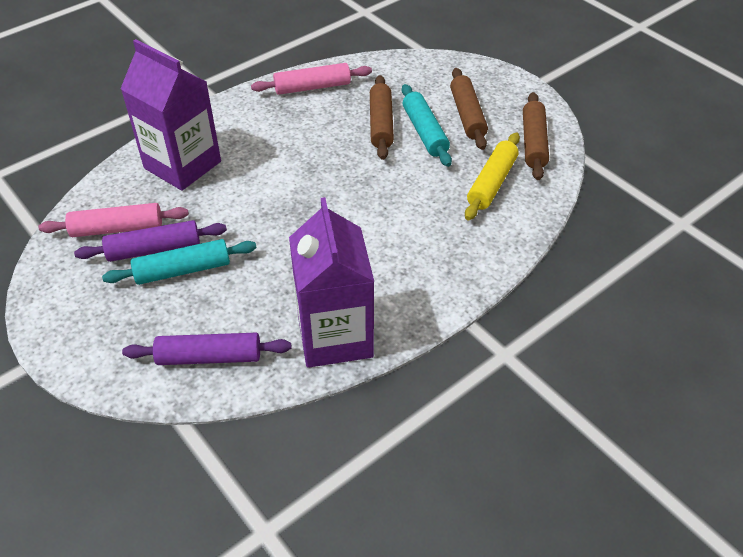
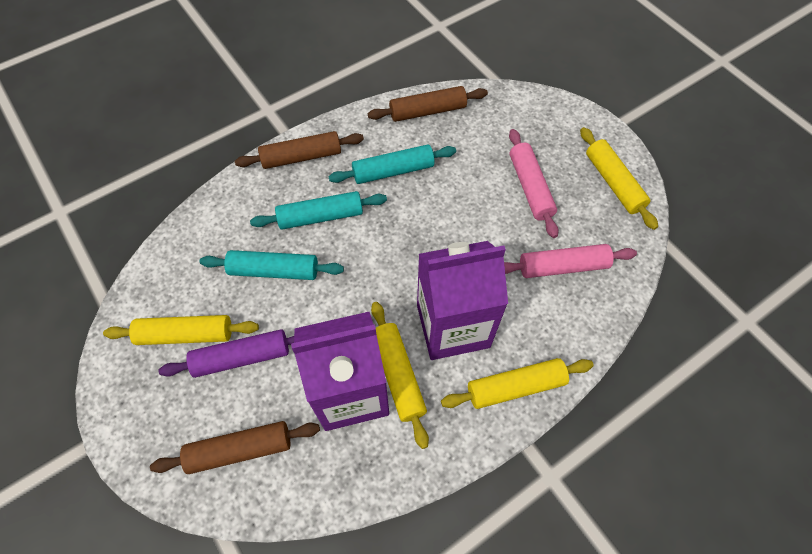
purple rolling pin: 2 -> 1
turquoise rolling pin: 2 -> 3
yellow rolling pin: 1 -> 4

